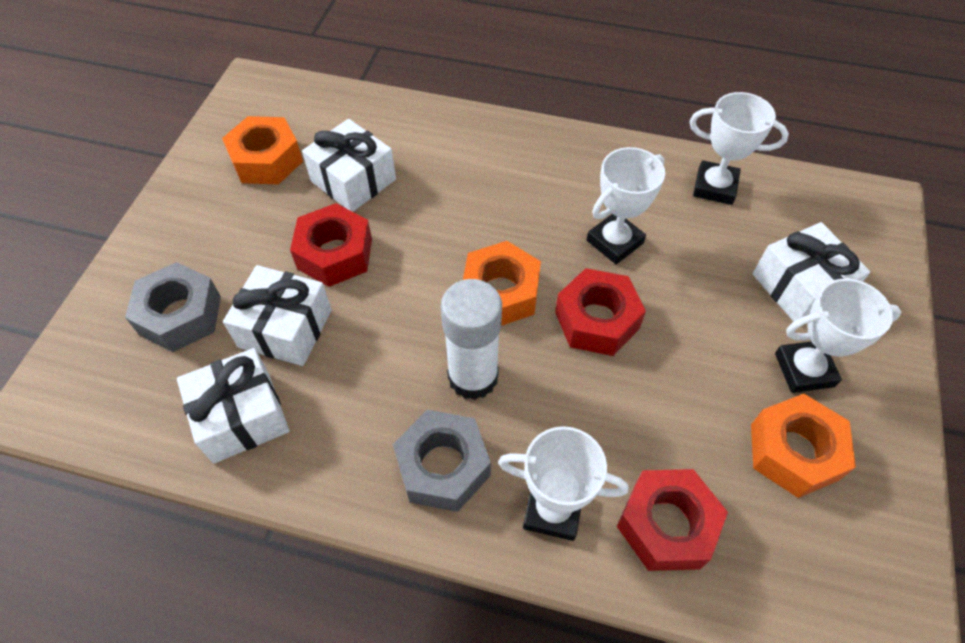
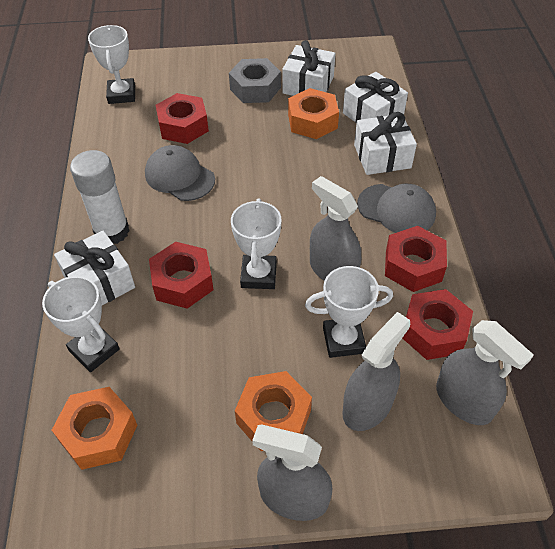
grey cap: 0 -> 2
grey nut: 2 -> 1
grey spray bottle: 0 -> 4
red nut: 3 -> 4

